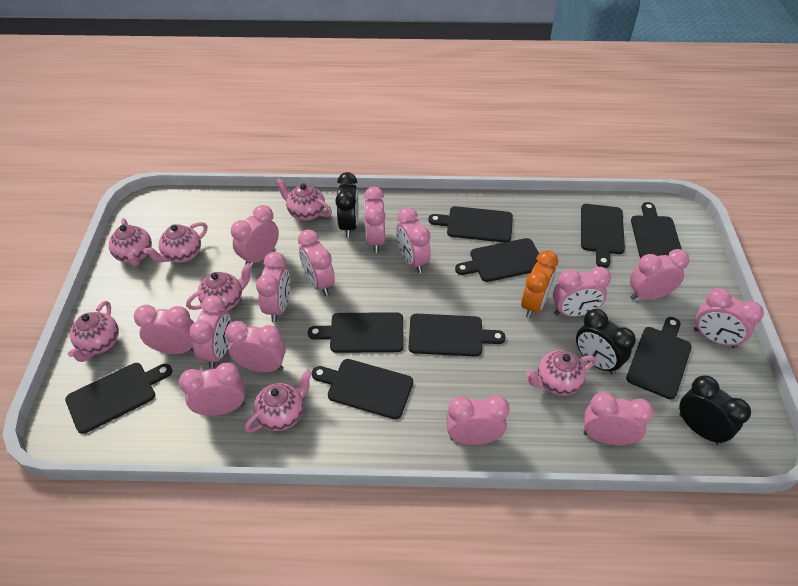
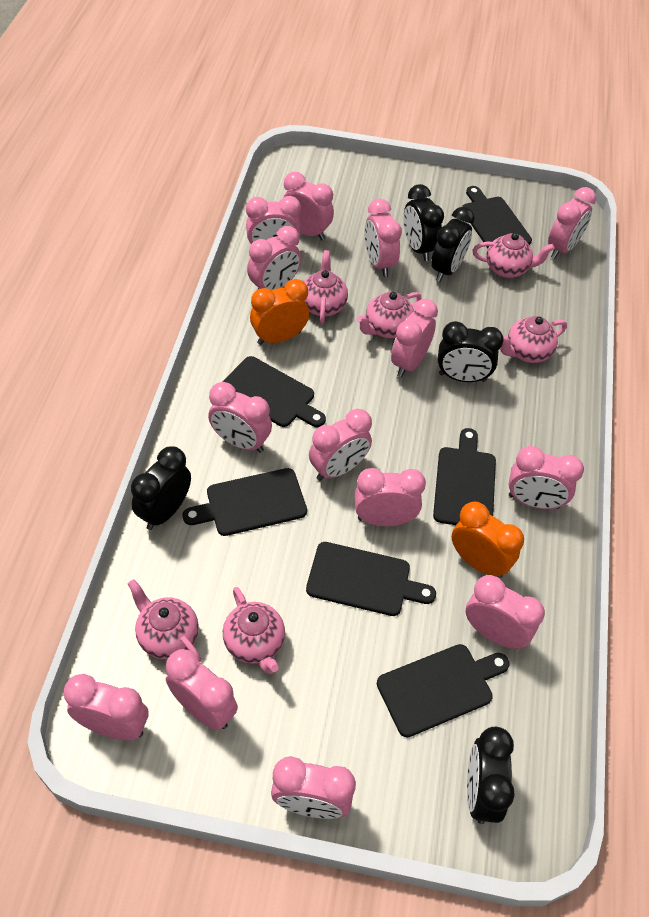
black clock: 3 -> 5
black cutting board: 9 -> 6
orange clock: 1 -> 2
pink teapot: 7 -> 6

